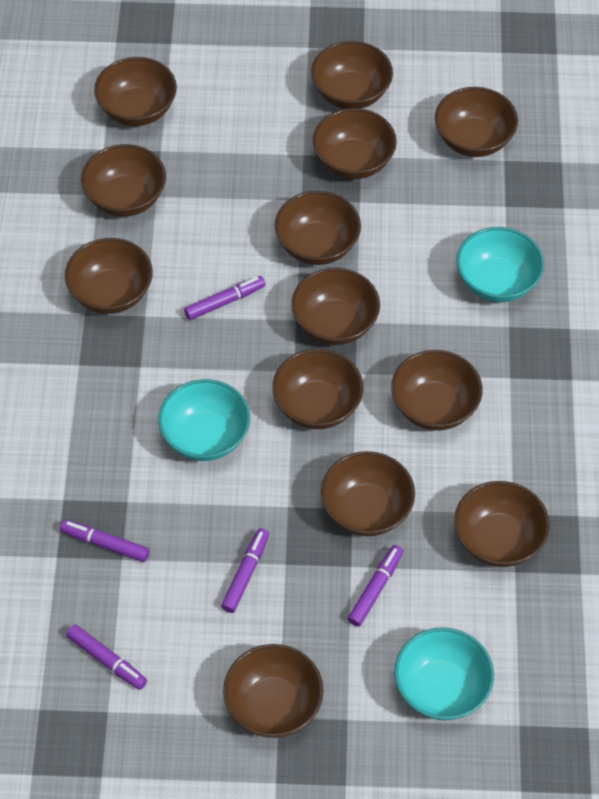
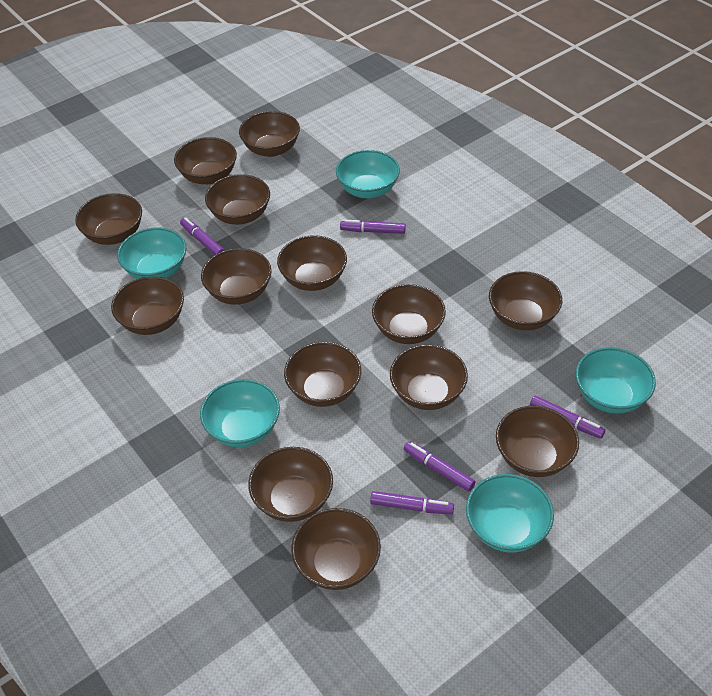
brown bowl: 13 -> 14
turquoise bowl: 3 -> 5

